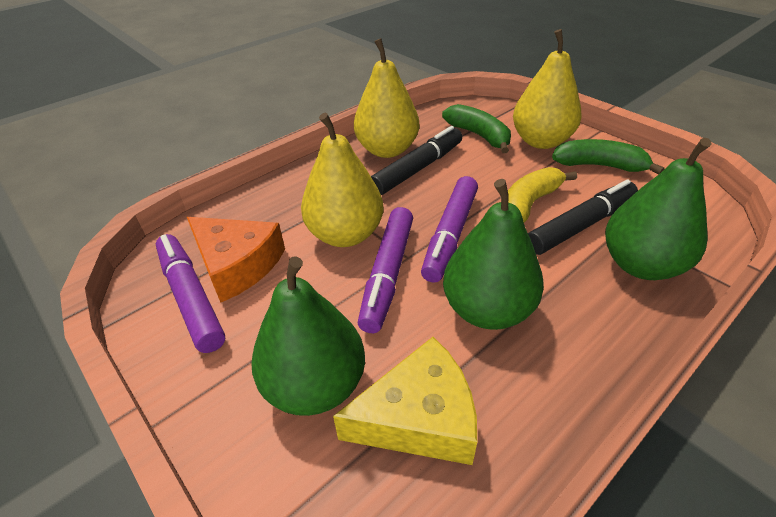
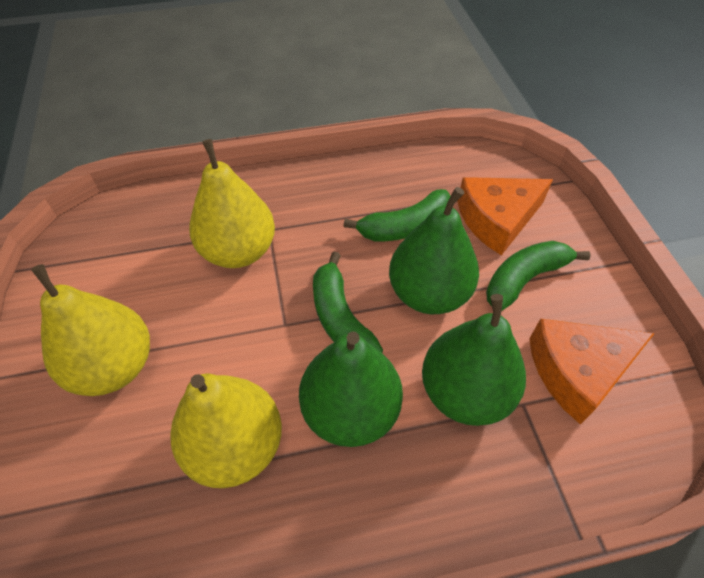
black marker: 2 -> 0
green banana: 2 -> 3
orange cheese: 1 -> 2
purple marker: 3 -> 0
yellow banana: 1 -> 0
yellow cheese: 1 -> 0

